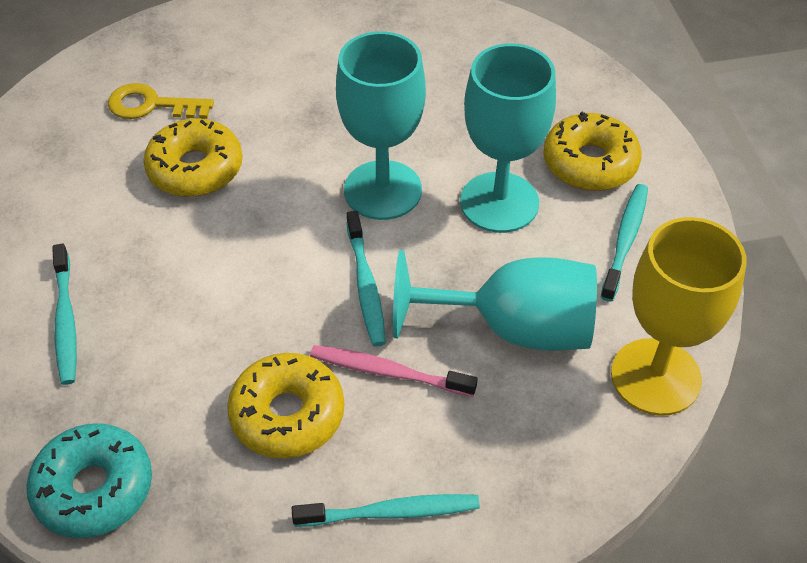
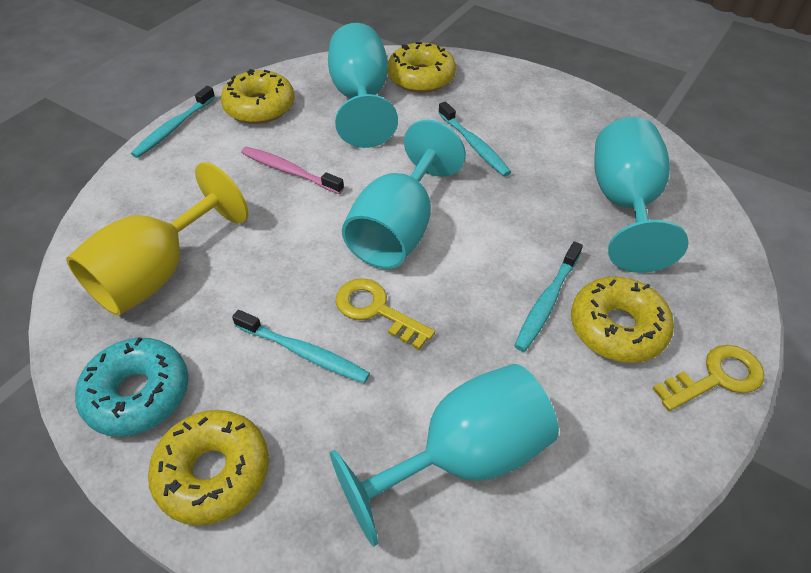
turquoise goblet: 3 -> 4
yellow donut: 3 -> 4
yellow key: 1 -> 2

